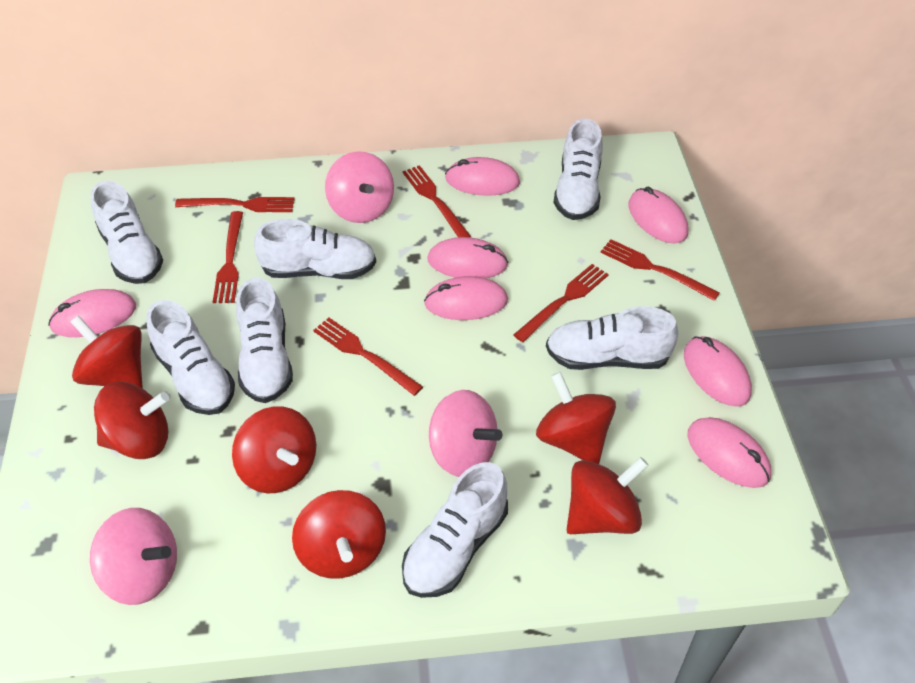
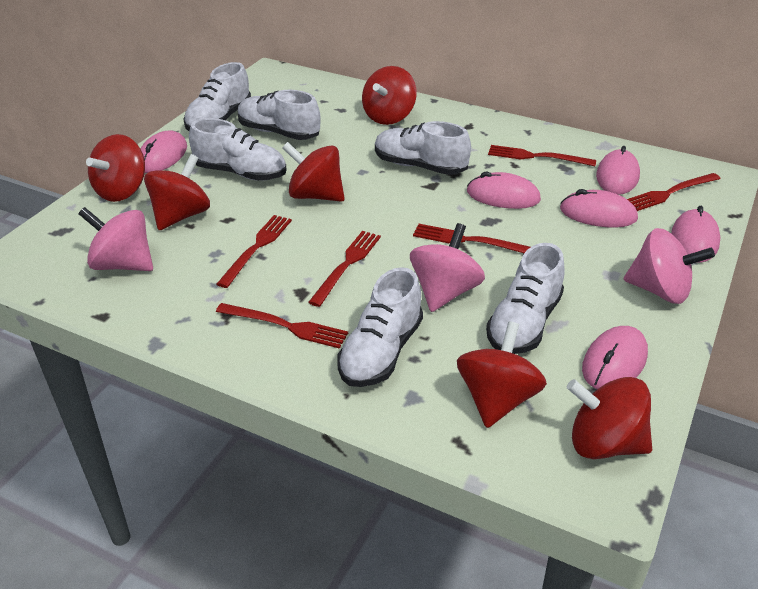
pink mouse: 7 -> 6
white shoe: 7 -> 6

